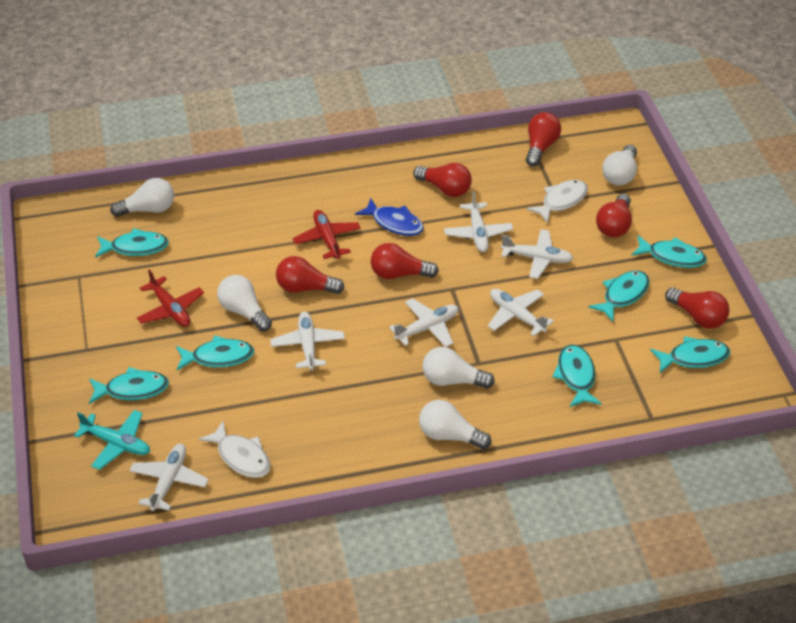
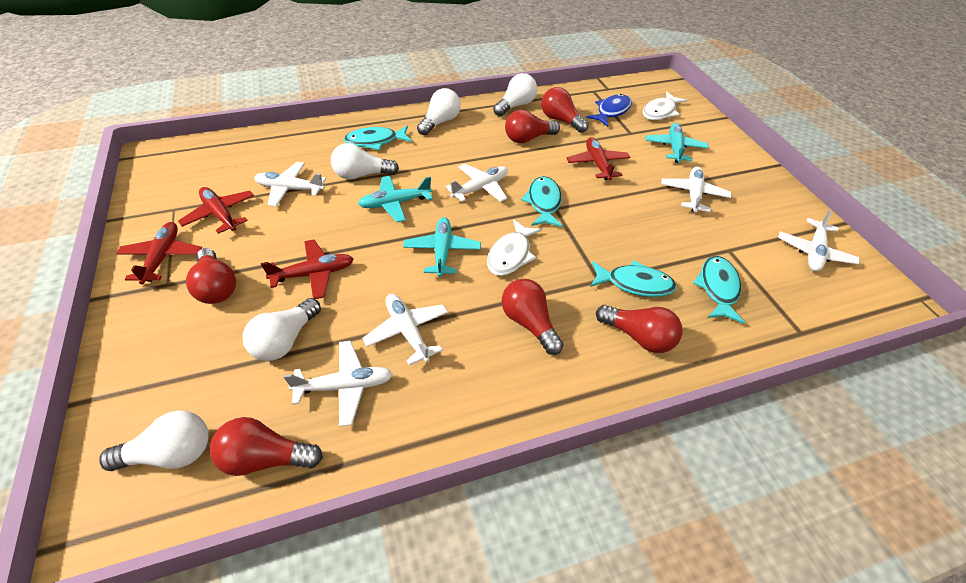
red plane: 2 -> 4
turquoise fish: 7 -> 4
turquoise plane: 1 -> 3

